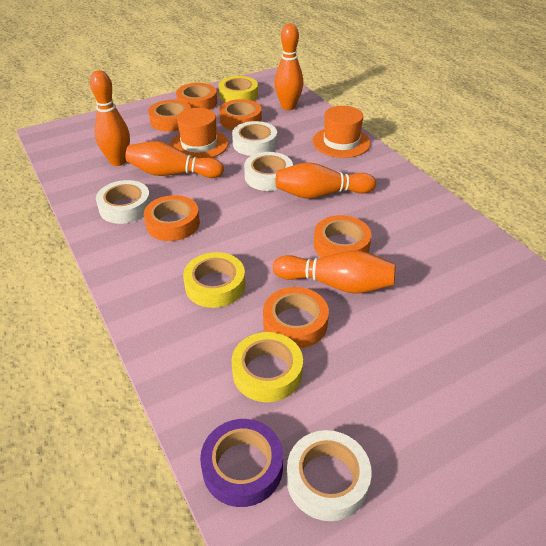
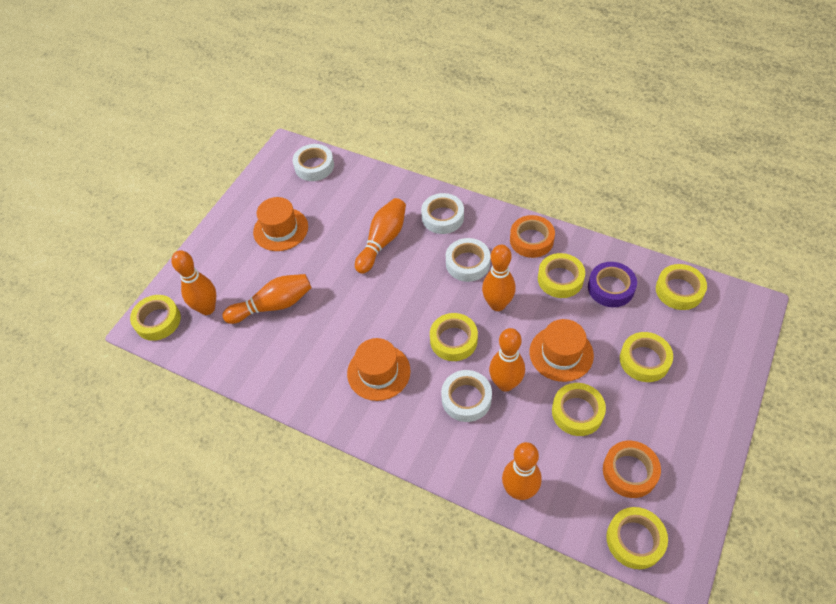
orange bowling pin: 5 -> 6
orange hat: 2 -> 3
orange tape: 6 -> 2
yellow tape: 3 -> 7

